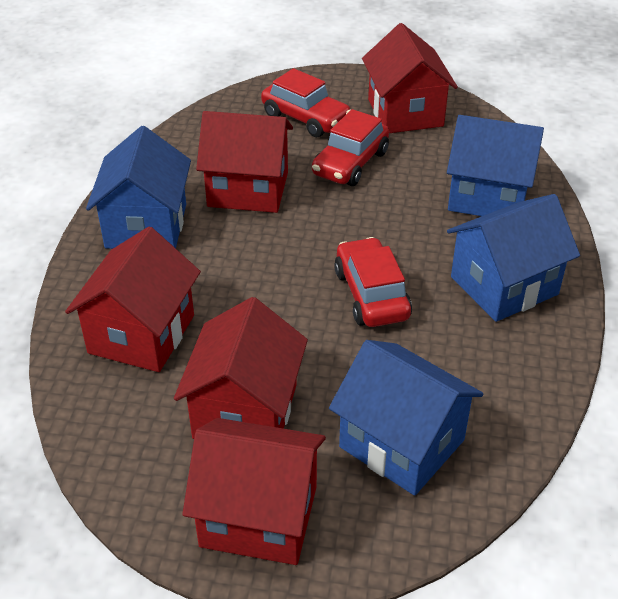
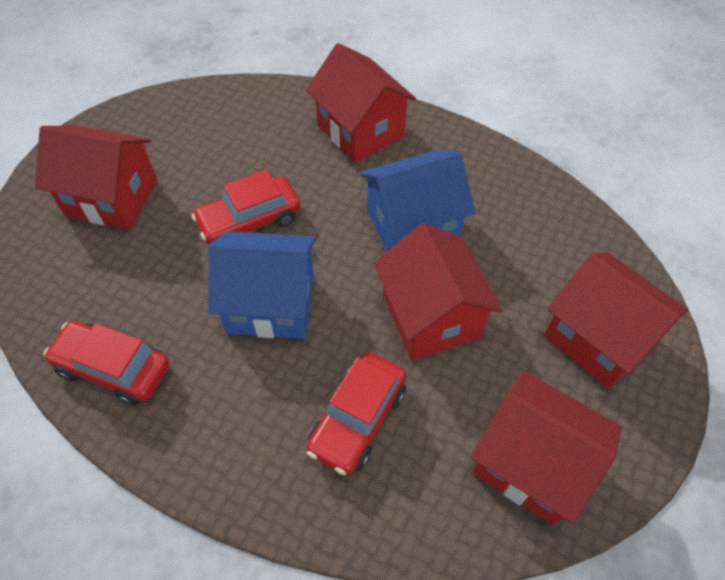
blue house: 4 -> 2

